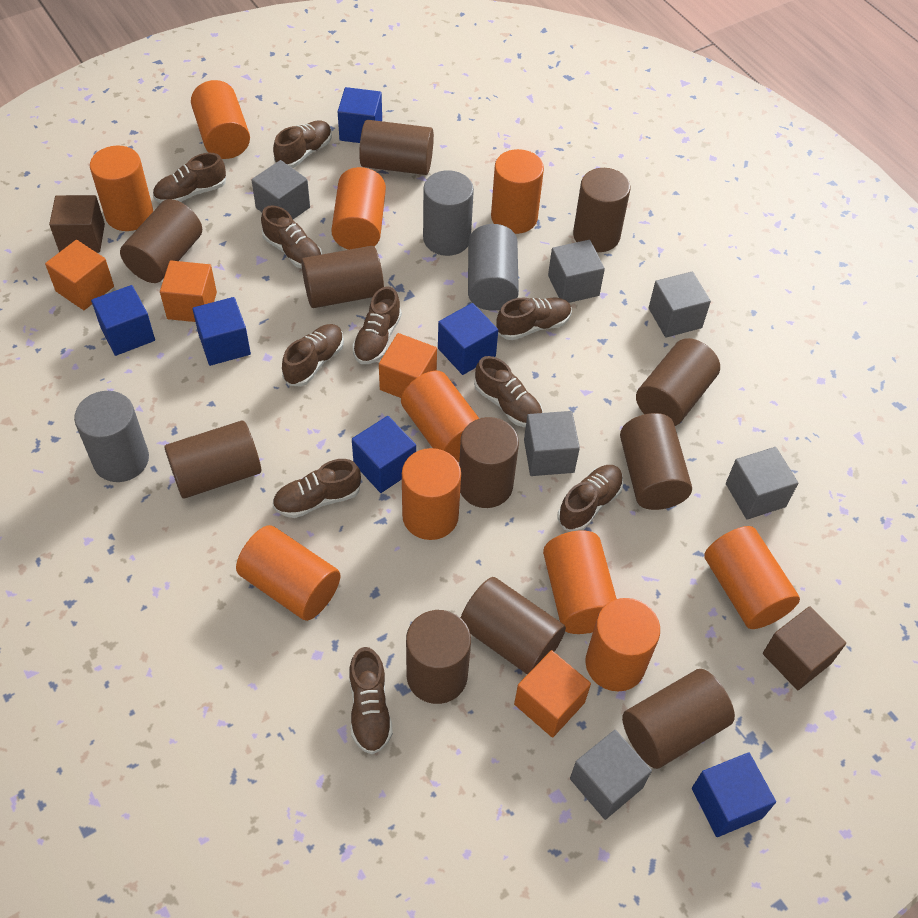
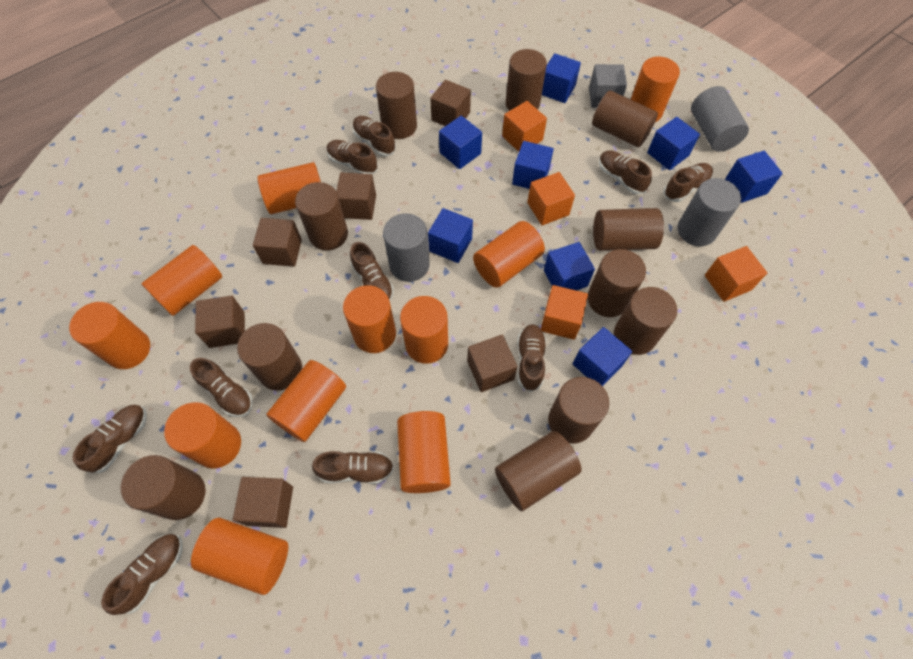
blue cube: 6 -> 8
brown cube: 2 -> 6
grey cube: 6 -> 1
orange cylinder: 10 -> 11

